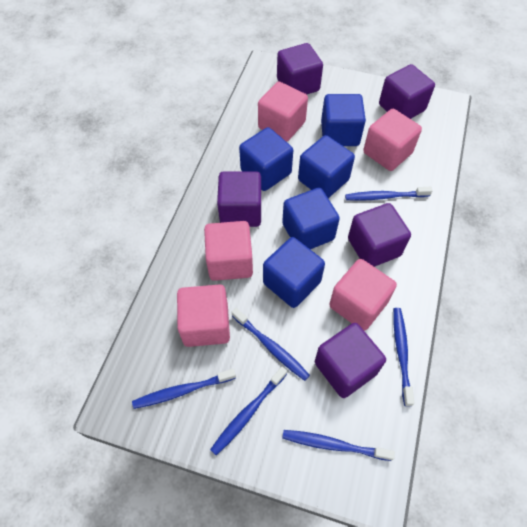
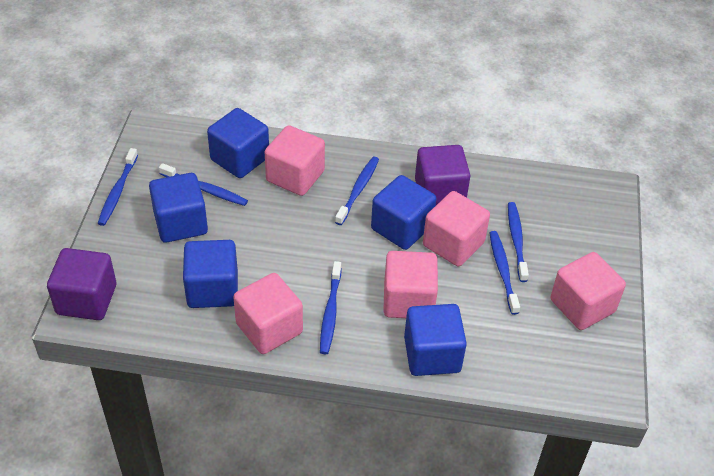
purple cube: 5 -> 2

